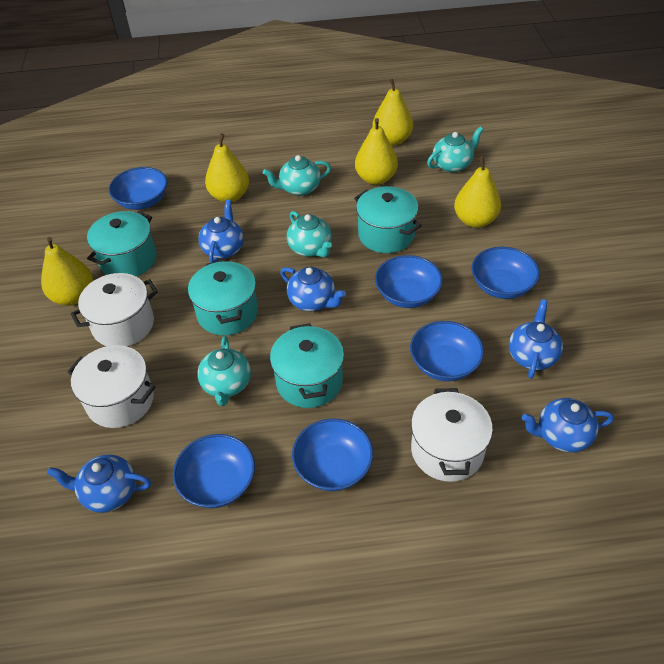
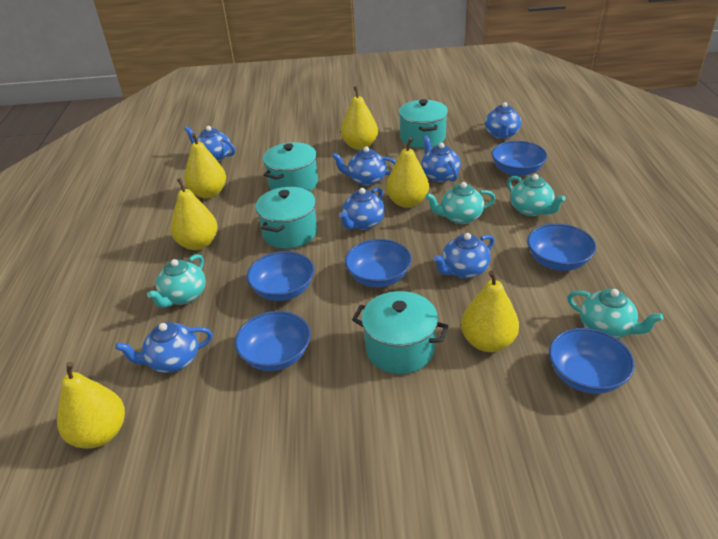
blue teapot: 5 -> 7
white pot: 3 -> 0
yellow pear: 5 -> 6

